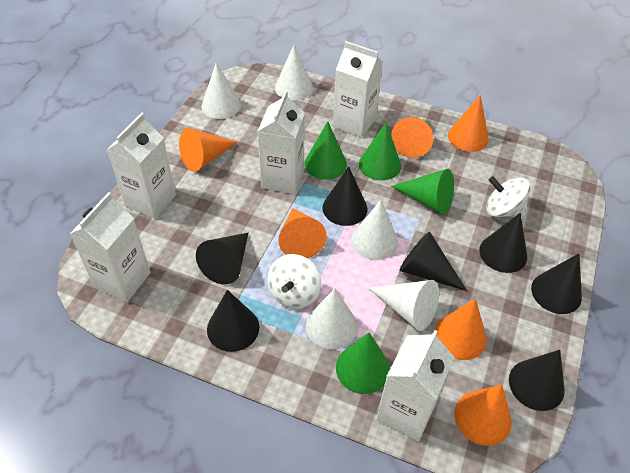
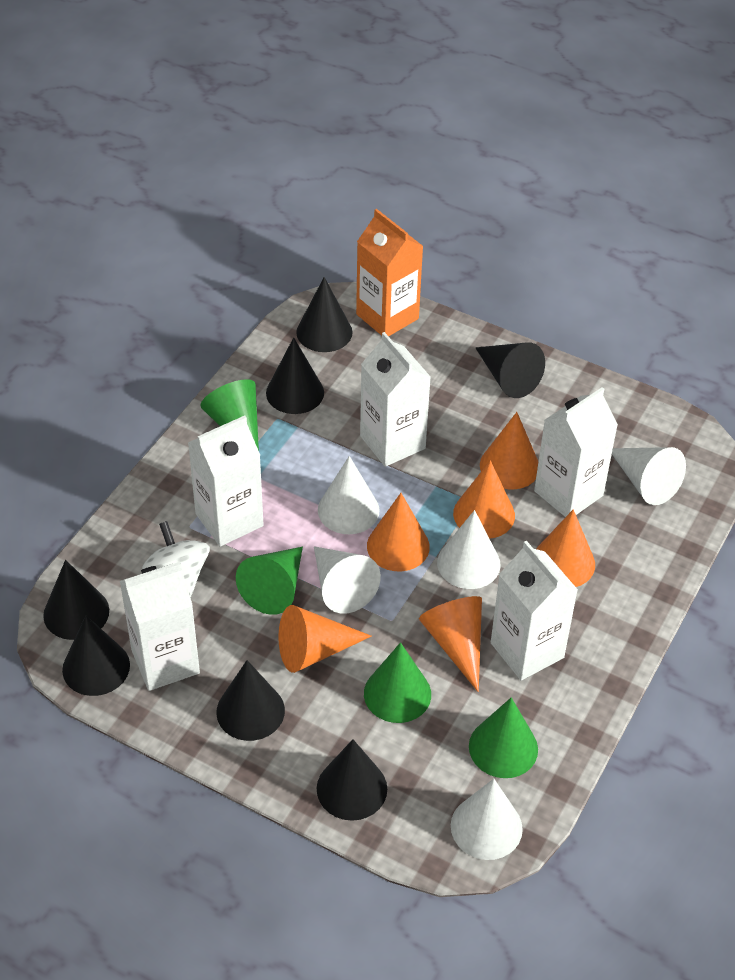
orange carton: 0 -> 1
white spinning top: 2 -> 1

